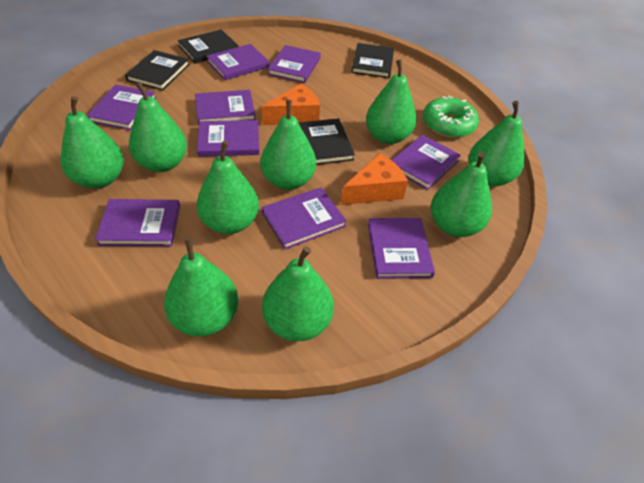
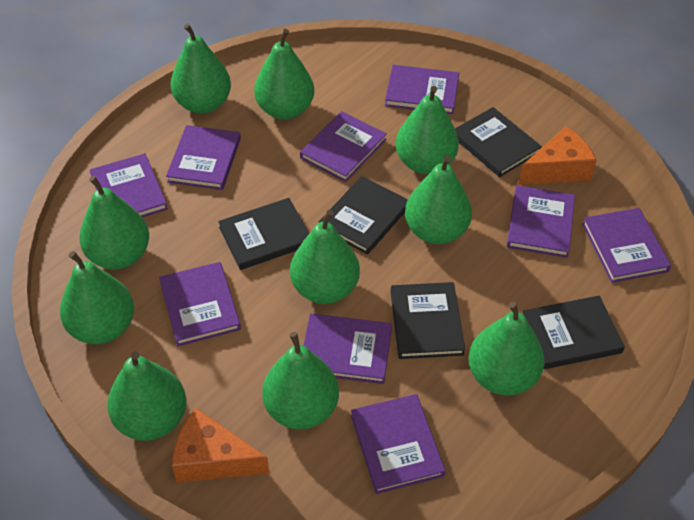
black book: 4 -> 5
green donut: 1 -> 0
green pear: 9 -> 10

